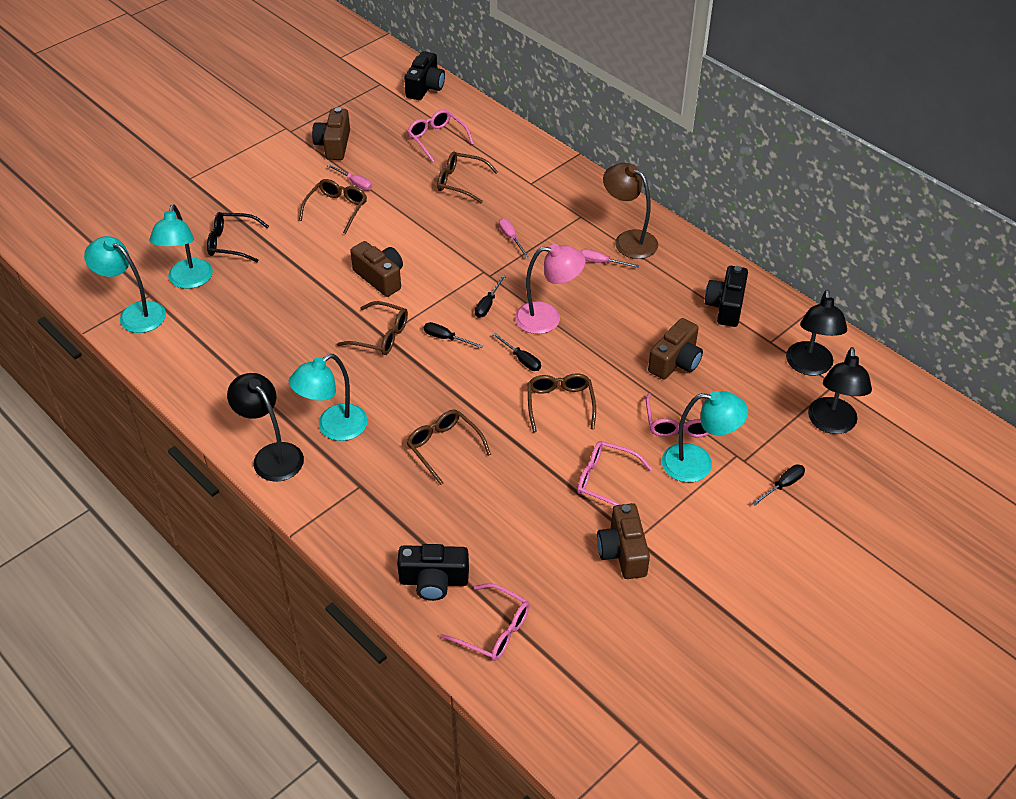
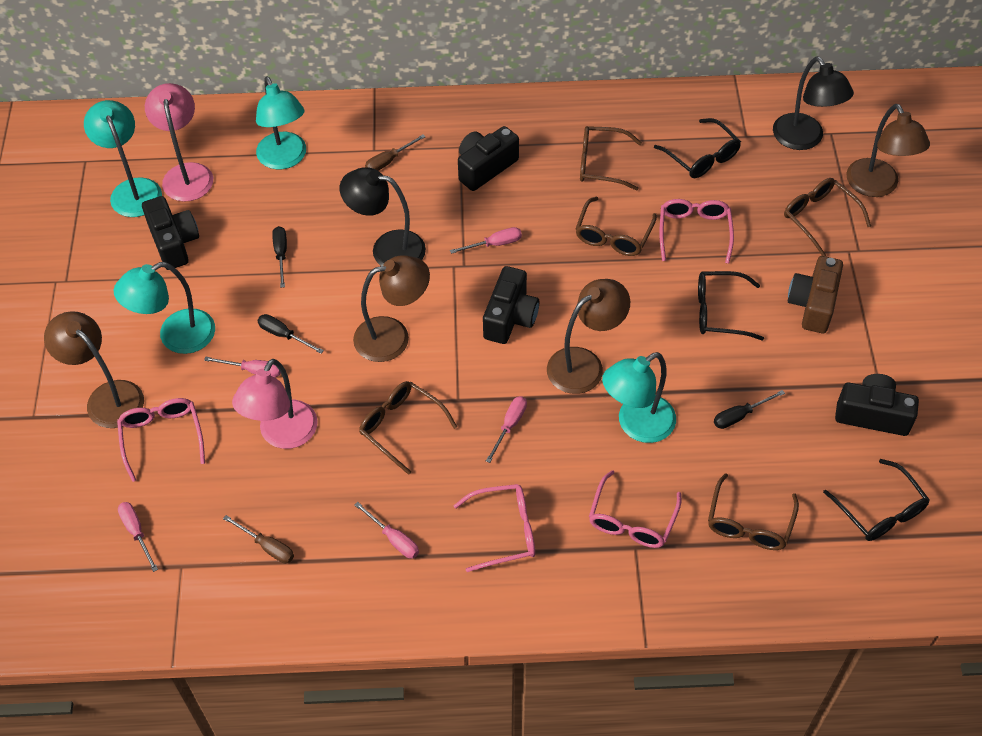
black camera: 3 -> 4
black glasses: 1 -> 3
black lamp: 3 -> 2
black screwdriver: 4 -> 3
brown camera: 4 -> 1
brown lamp: 1 -> 4
brown screwdriver: 0 -> 2
pink lamp: 1 -> 2
pink screwdriver: 3 -> 5

